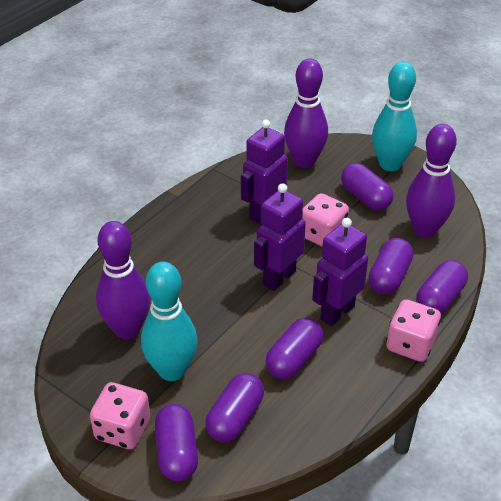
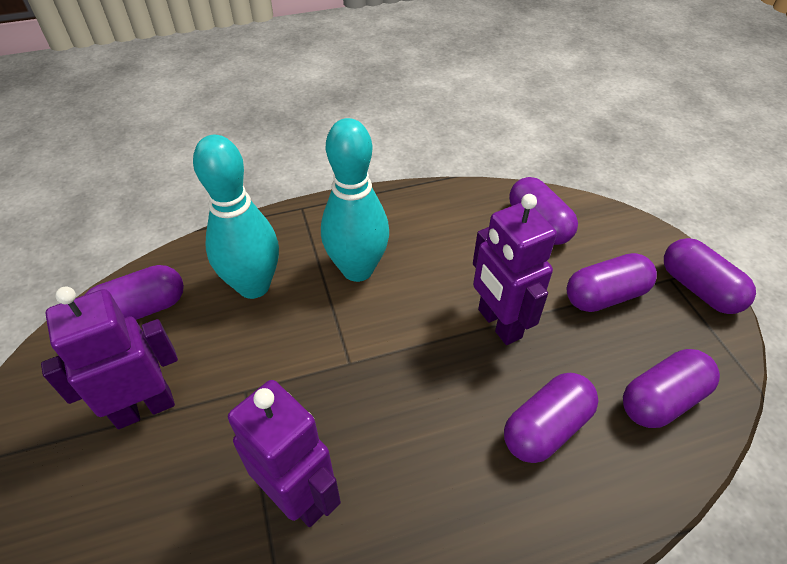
pink dice: 3 -> 0
purple bowling pin: 3 -> 0

